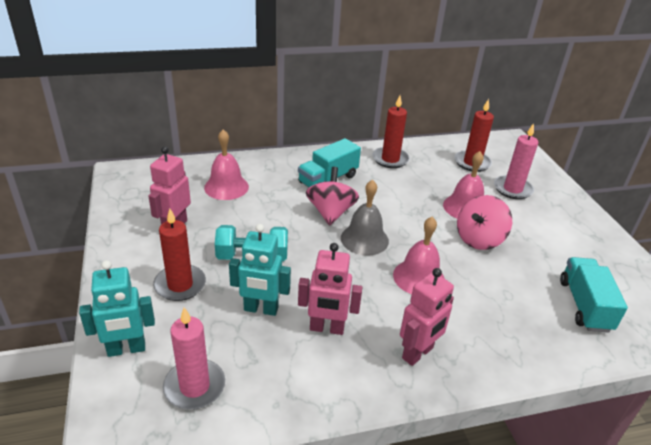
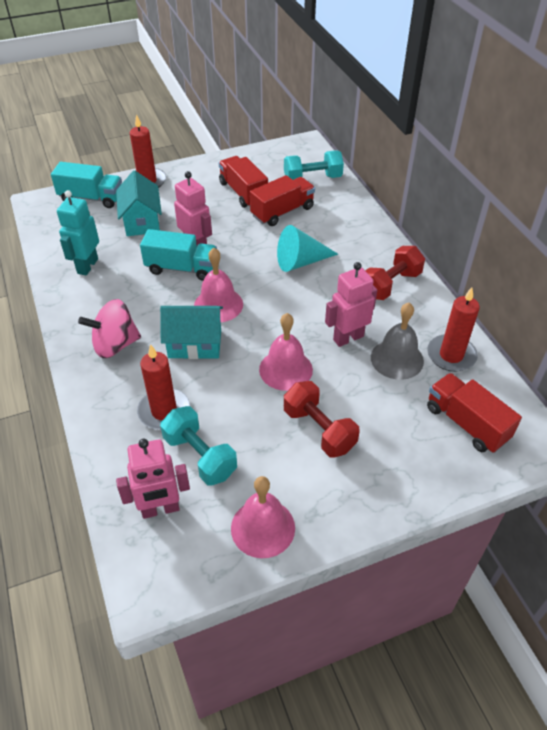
pink candle: 2 -> 0
pink spinning top: 2 -> 1
red dumbbell: 0 -> 2
red truck: 0 -> 3
turquoise cone: 0 -> 1
turquoise dumbbell: 1 -> 2
turquoise house: 0 -> 2
turquoise robot: 2 -> 1

